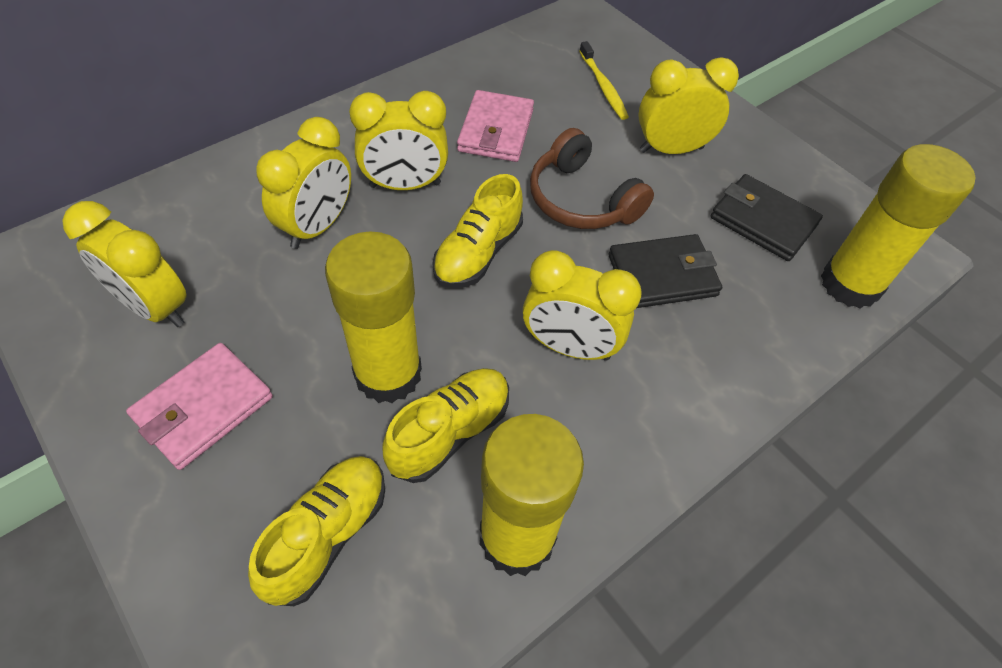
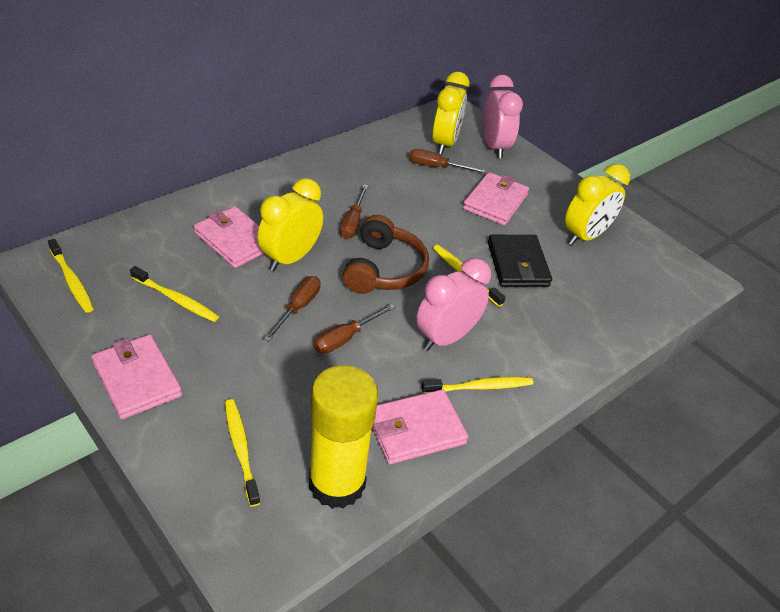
black wallet: 2 -> 1
brown screwdriver: 0 -> 4
pink clock: 0 -> 2
pink wallet: 2 -> 4
yellow clock: 5 -> 3
yellow glue stick: 3 -> 1
yellow shoe: 3 -> 0
yellow toothbrush: 1 -> 5

